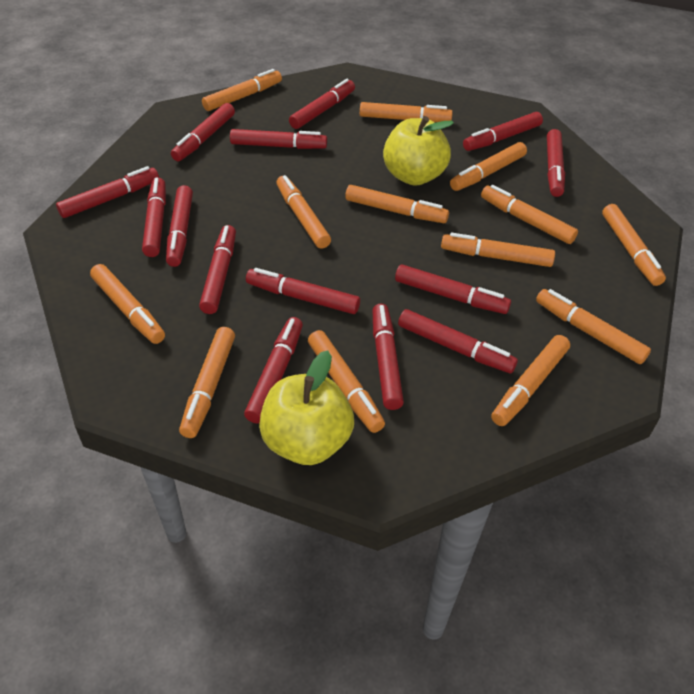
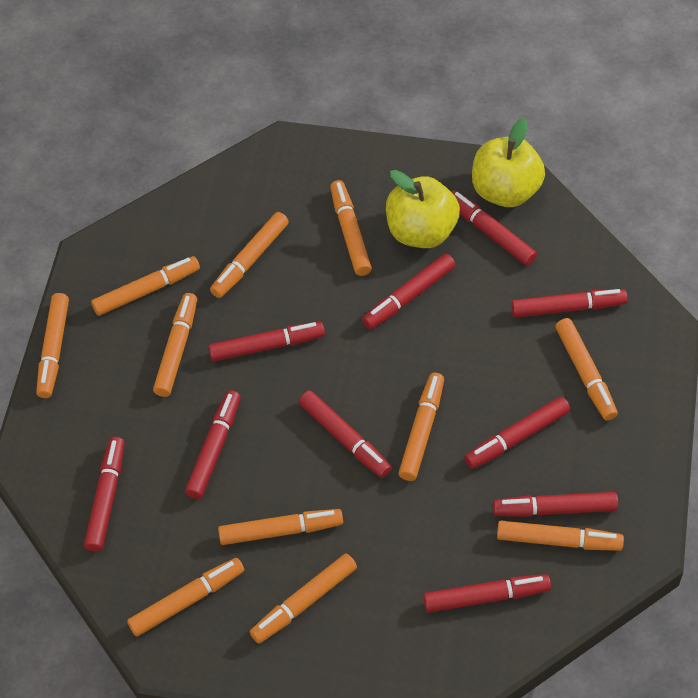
orange marker: 13 -> 11
red marker: 14 -> 10

